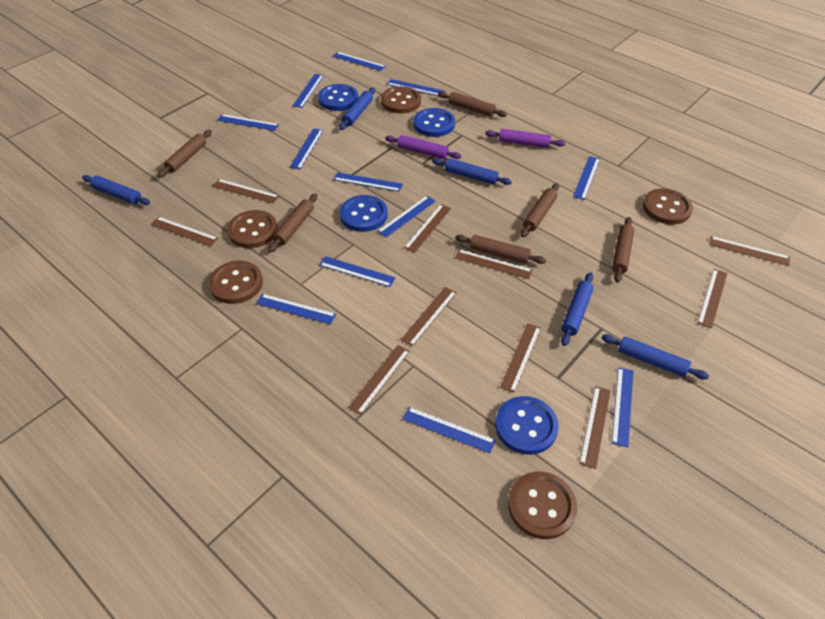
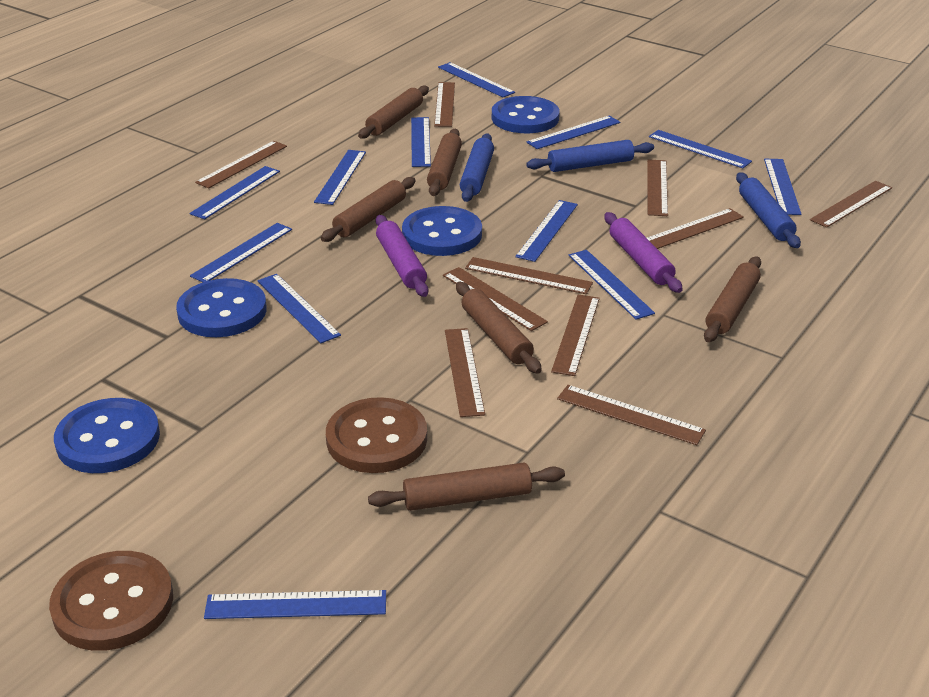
blue rolling pin: 5 -> 3
brown button: 5 -> 2

